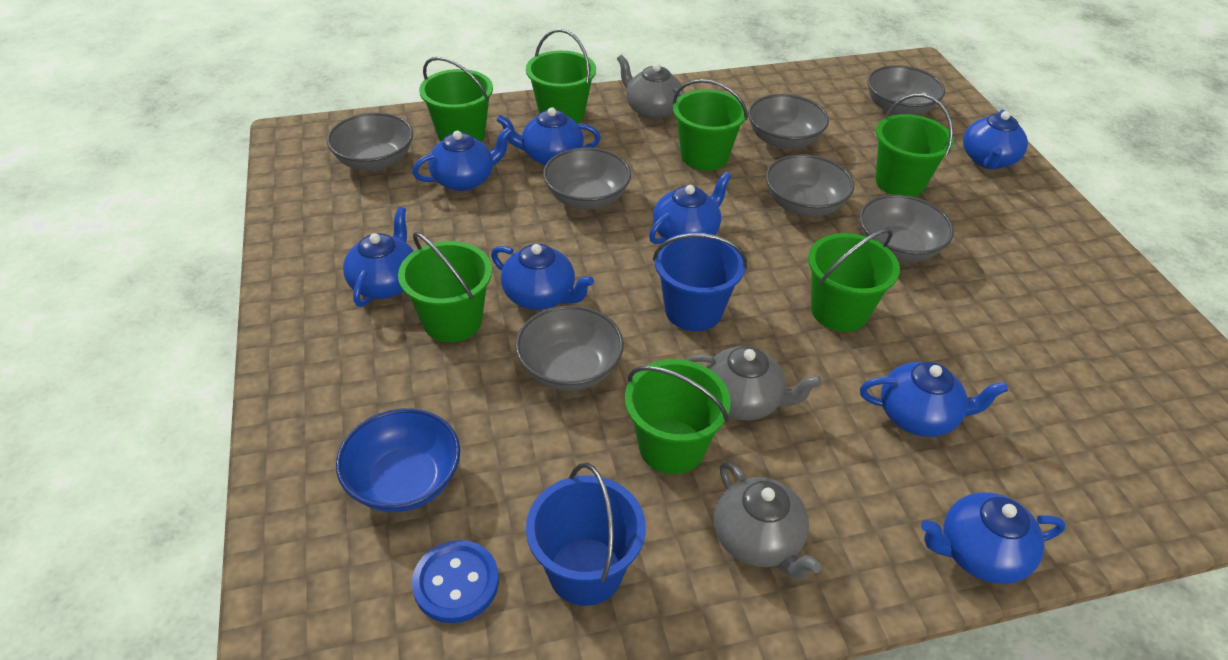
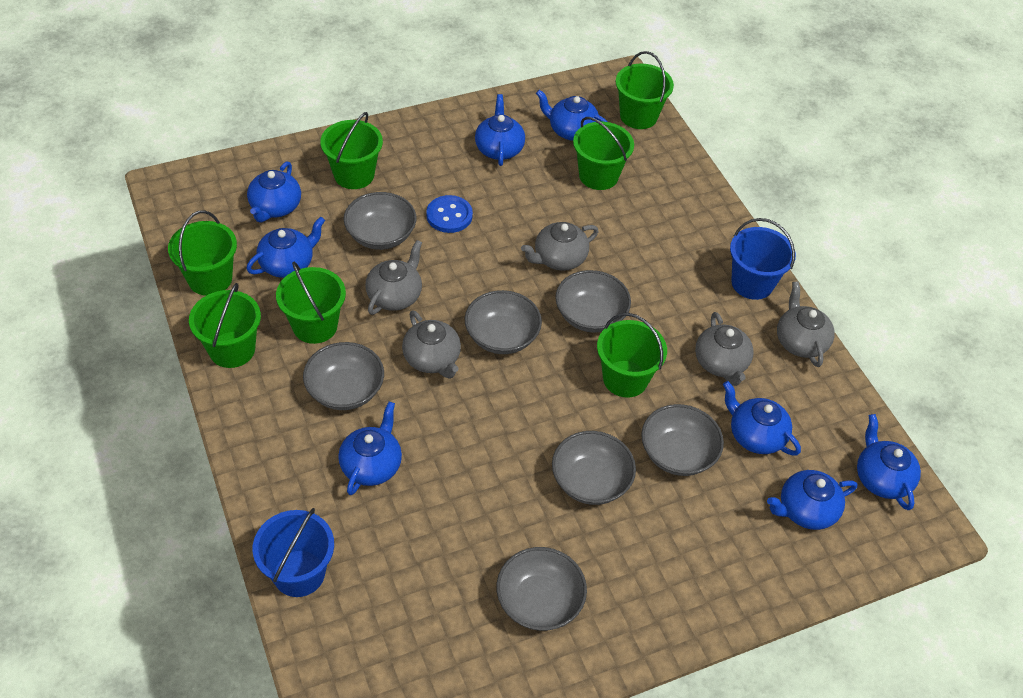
blue bowl: 1 -> 0
grey teapot: 3 -> 5

